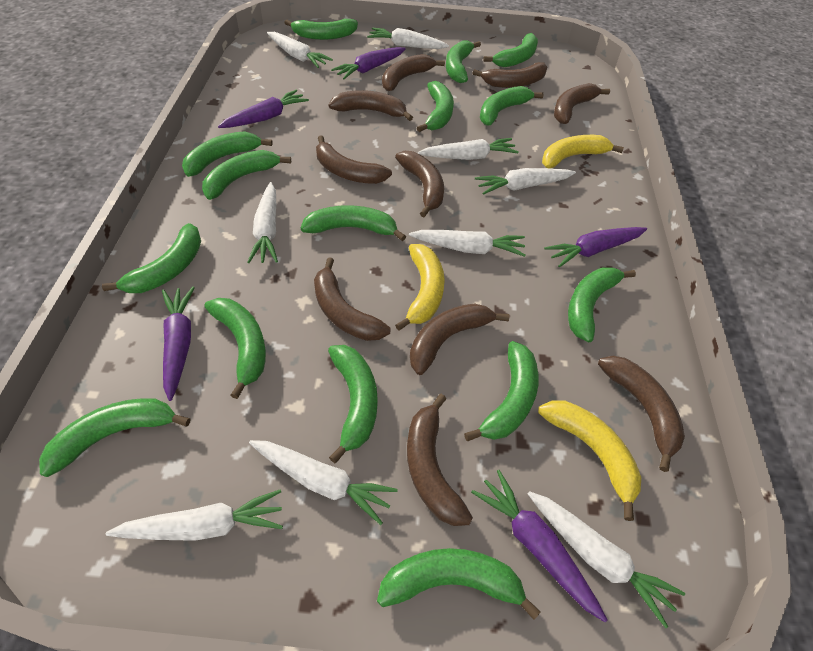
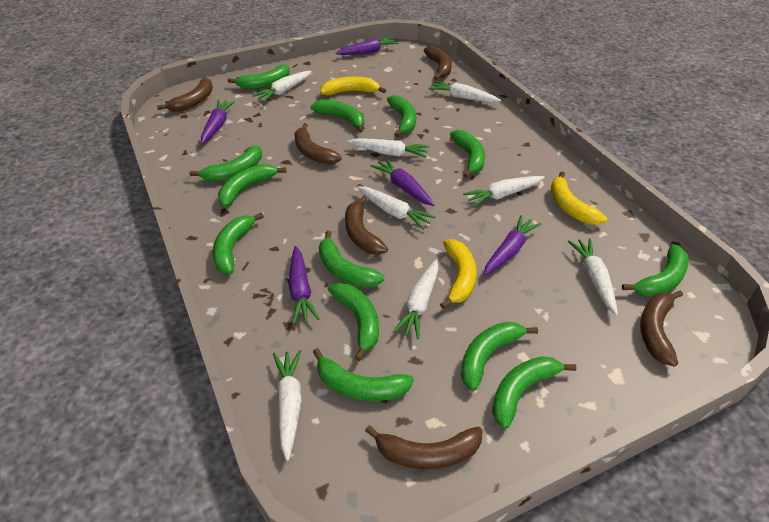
brown banana: 10 -> 6
green banana: 15 -> 13
white carrot: 9 -> 8

